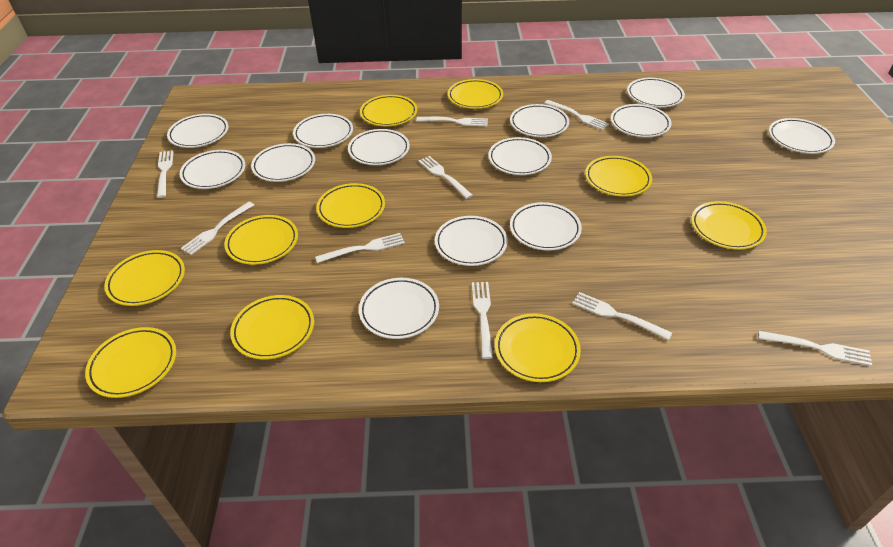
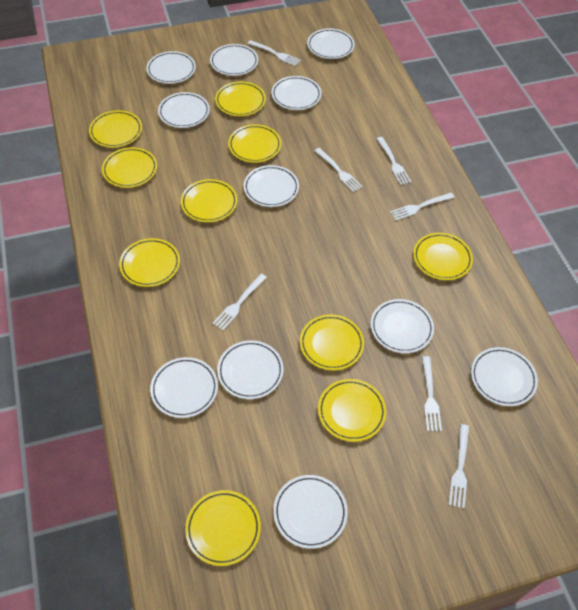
white fork: 9 -> 7
white plate: 13 -> 11

